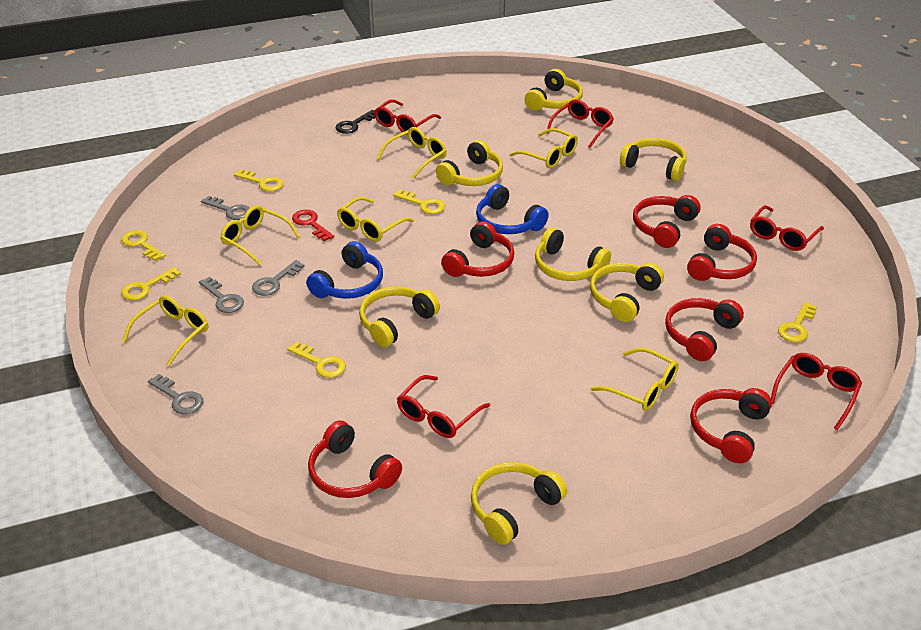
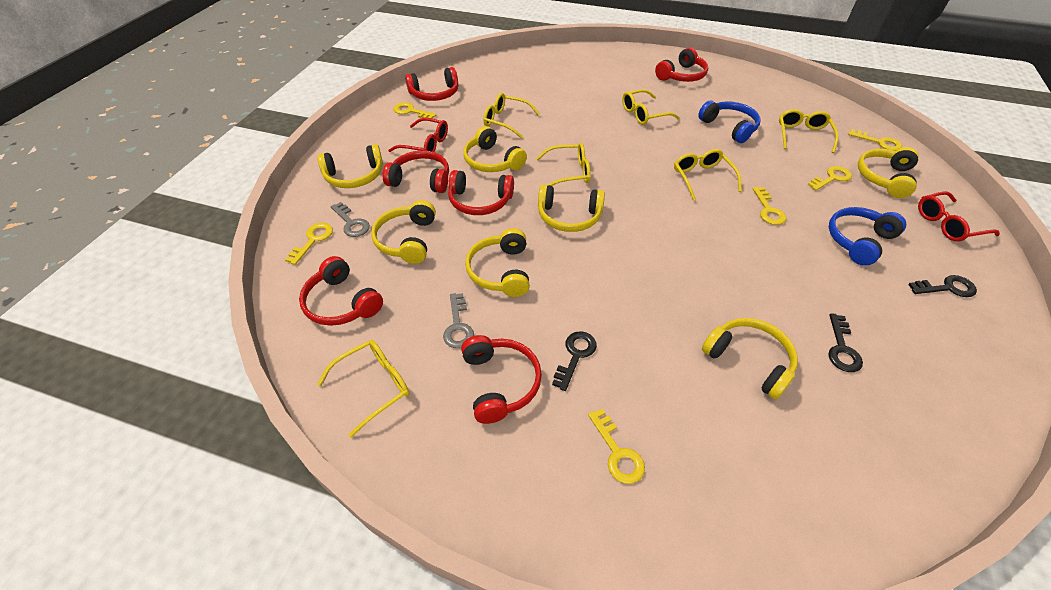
black key: 1 -> 3
grey key: 4 -> 2
red glasses: 5 -> 2
red key: 1 -> 0

